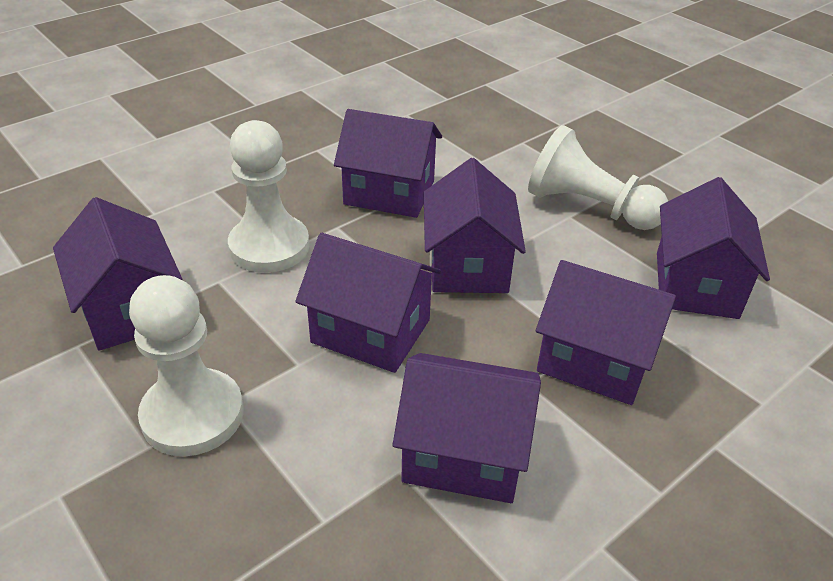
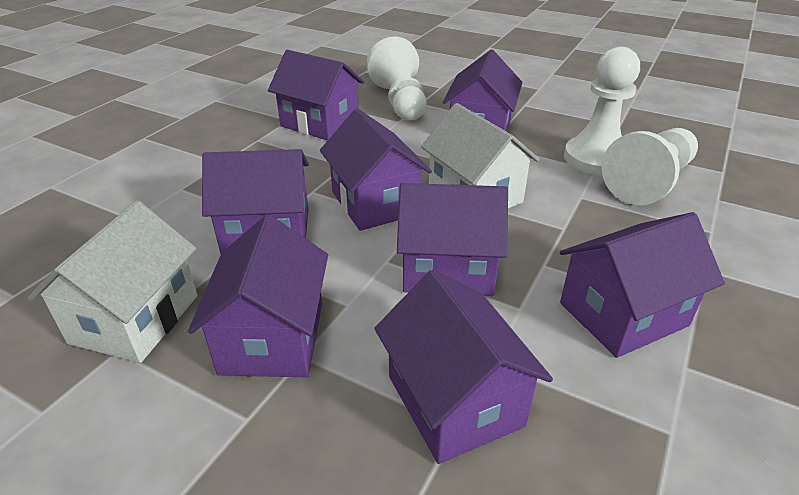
purple house: 7 -> 8
white house: 0 -> 2

